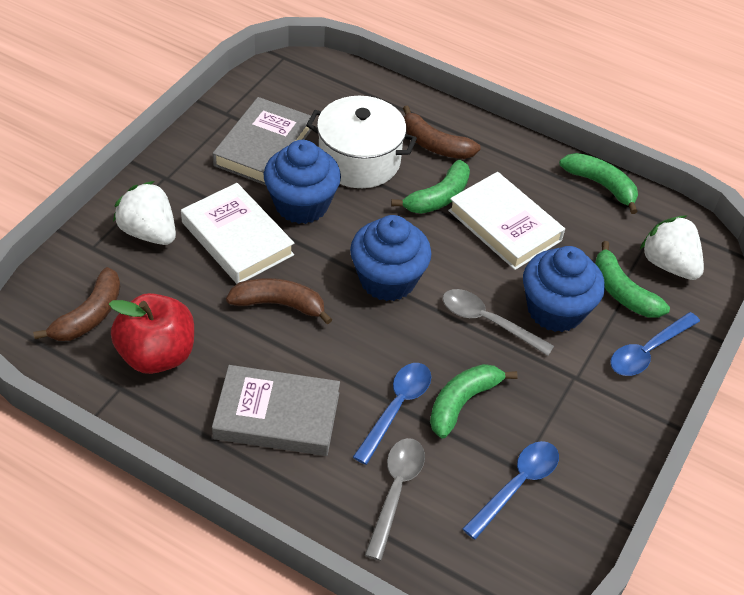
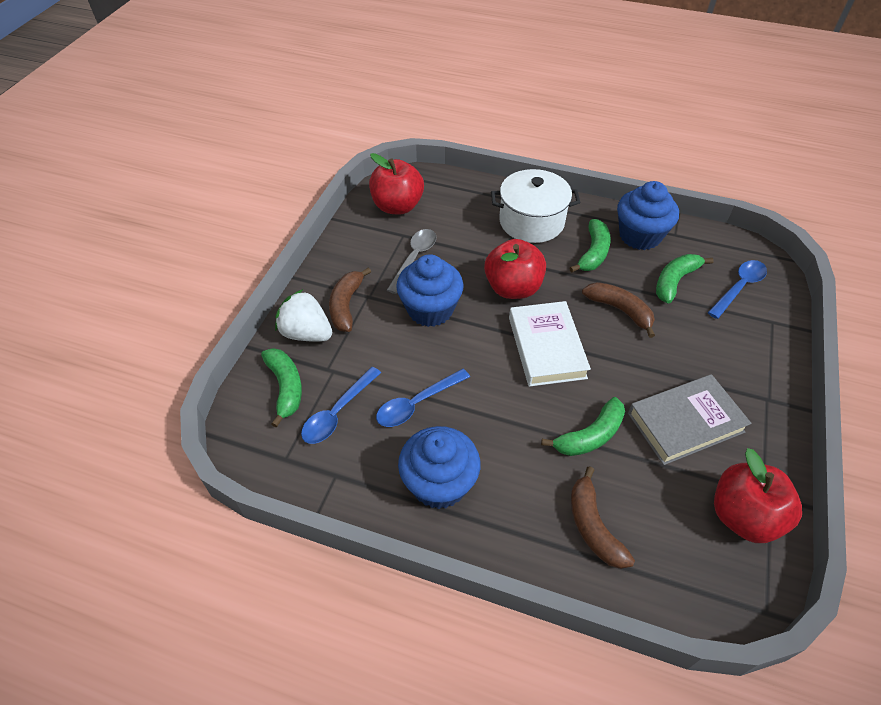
grey book: 2 -> 1
grey spoon: 2 -> 1
red apple: 1 -> 3
white book: 2 -> 1
white strawberry: 2 -> 1

